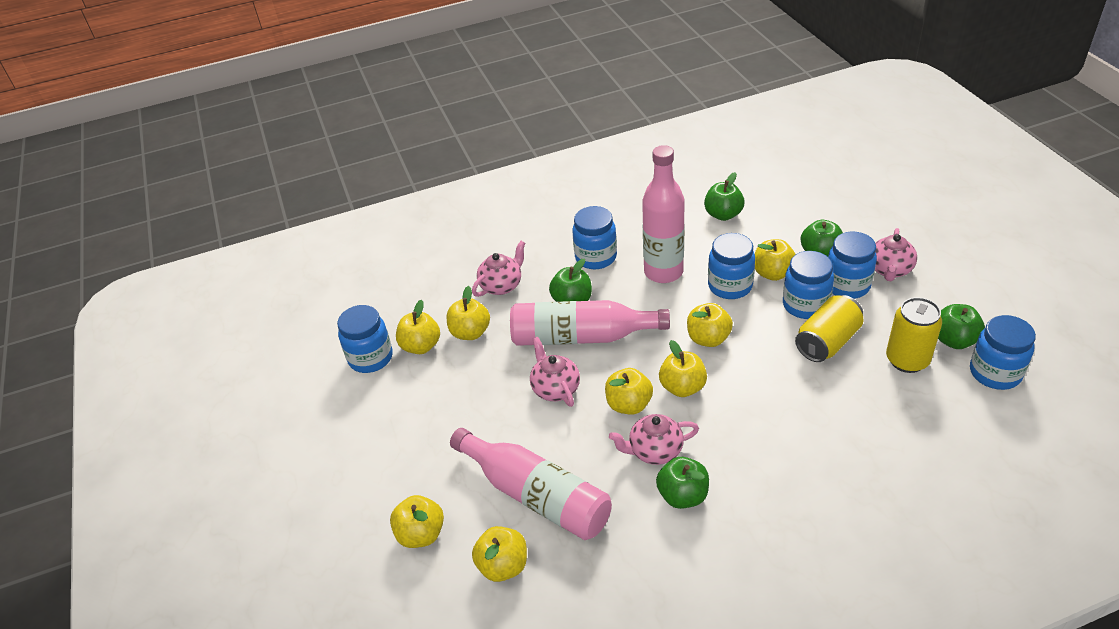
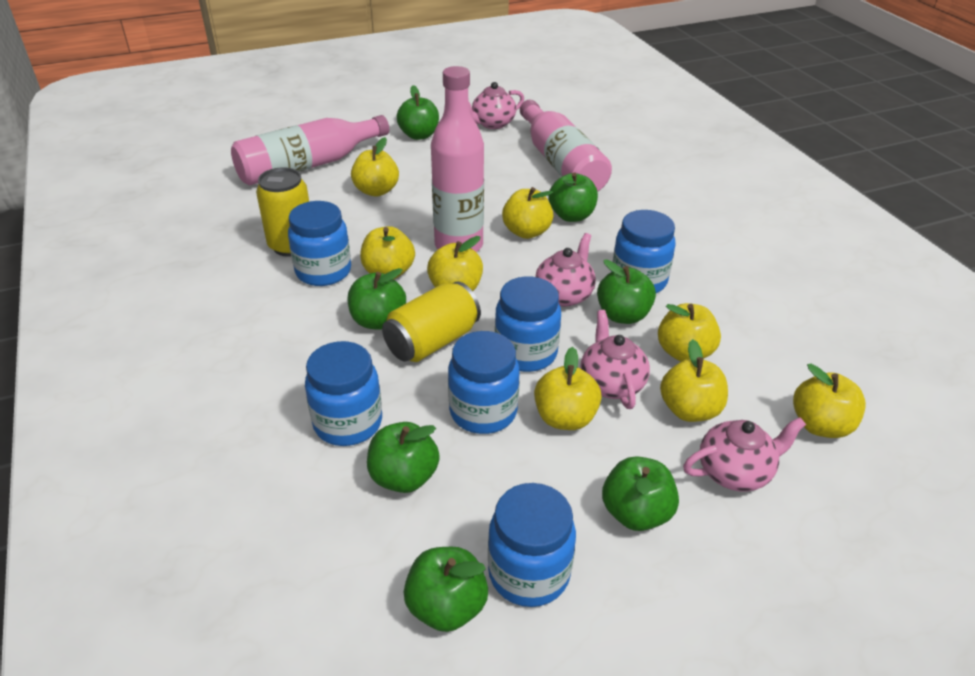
green apple: 5 -> 7

